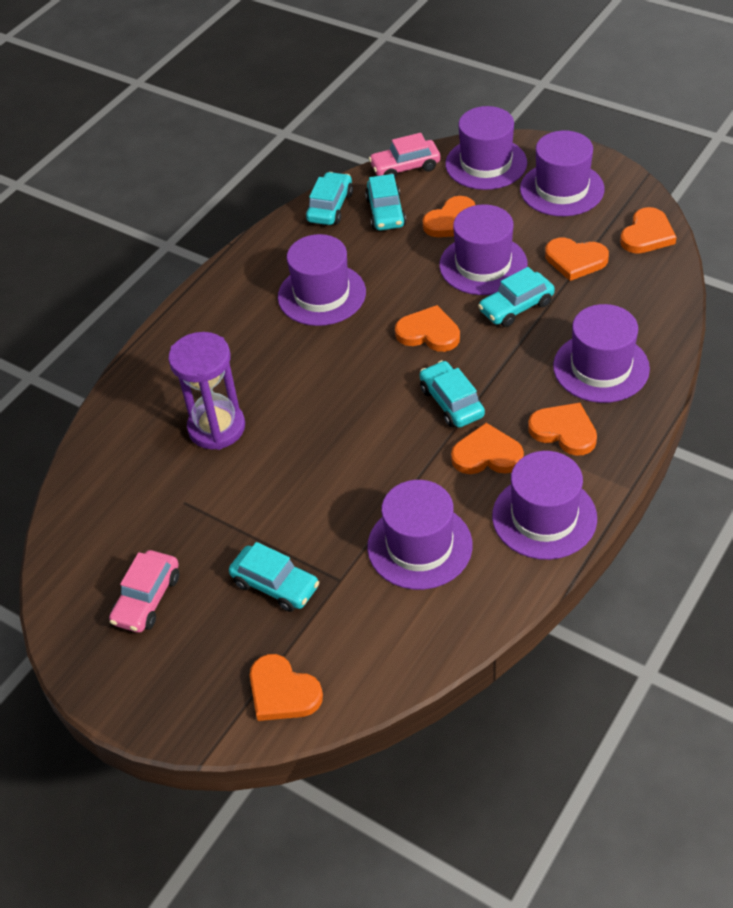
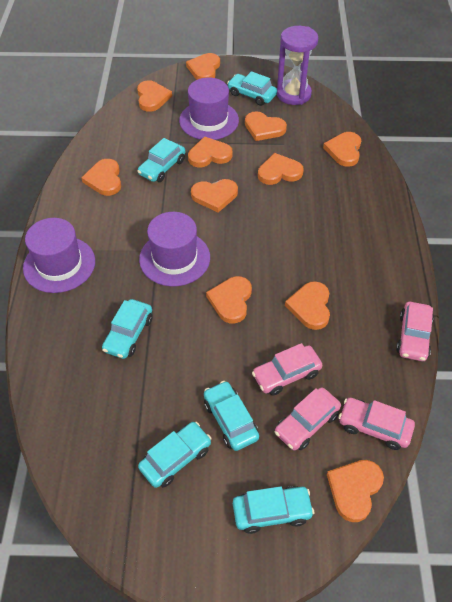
orange heart: 7 -> 11
pink car: 2 -> 4
purple hat: 7 -> 3
turquoise car: 5 -> 6

